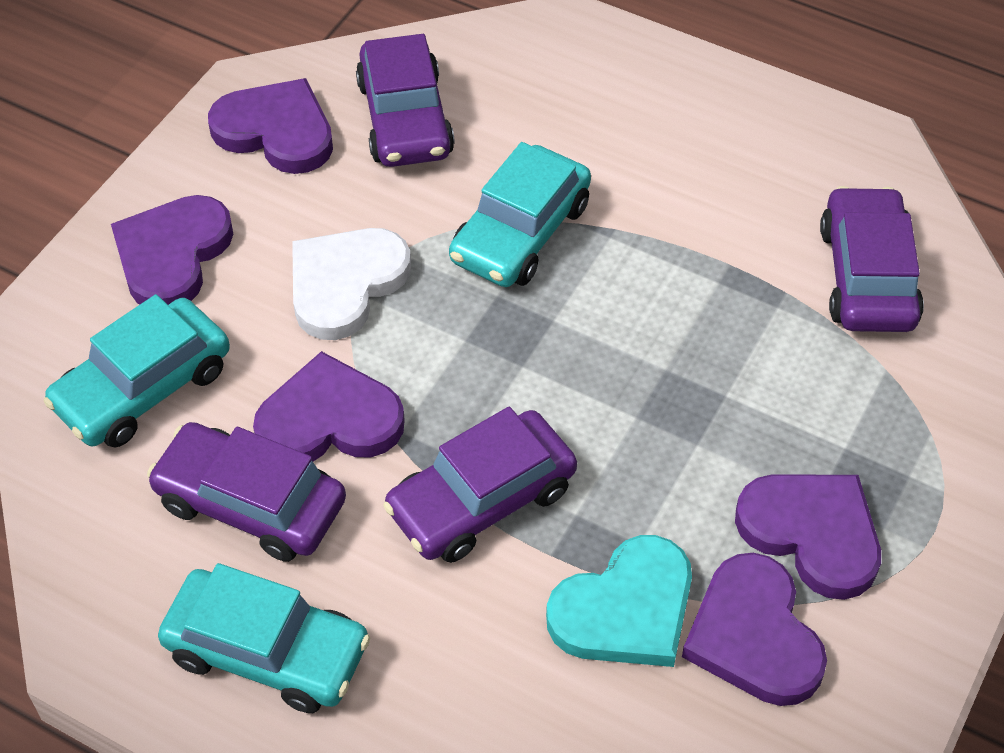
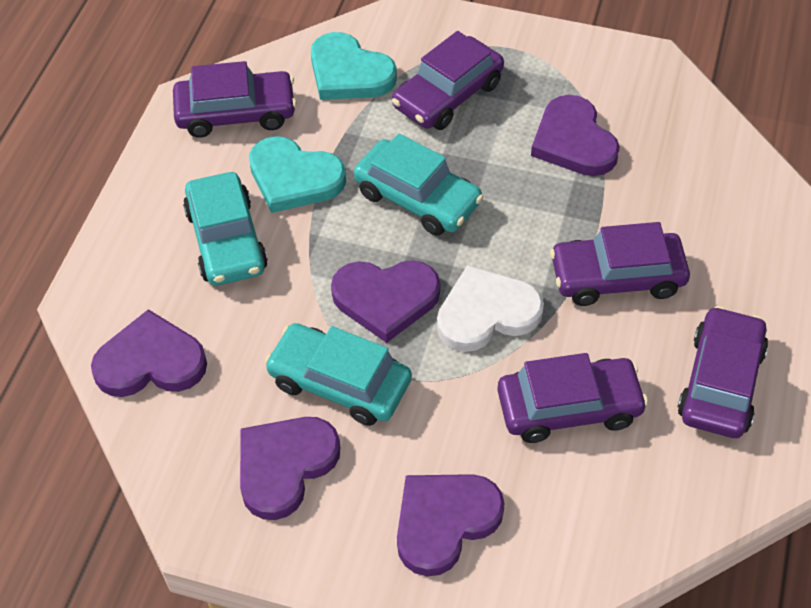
purple car: 4 -> 5
turquoise heart: 1 -> 2

